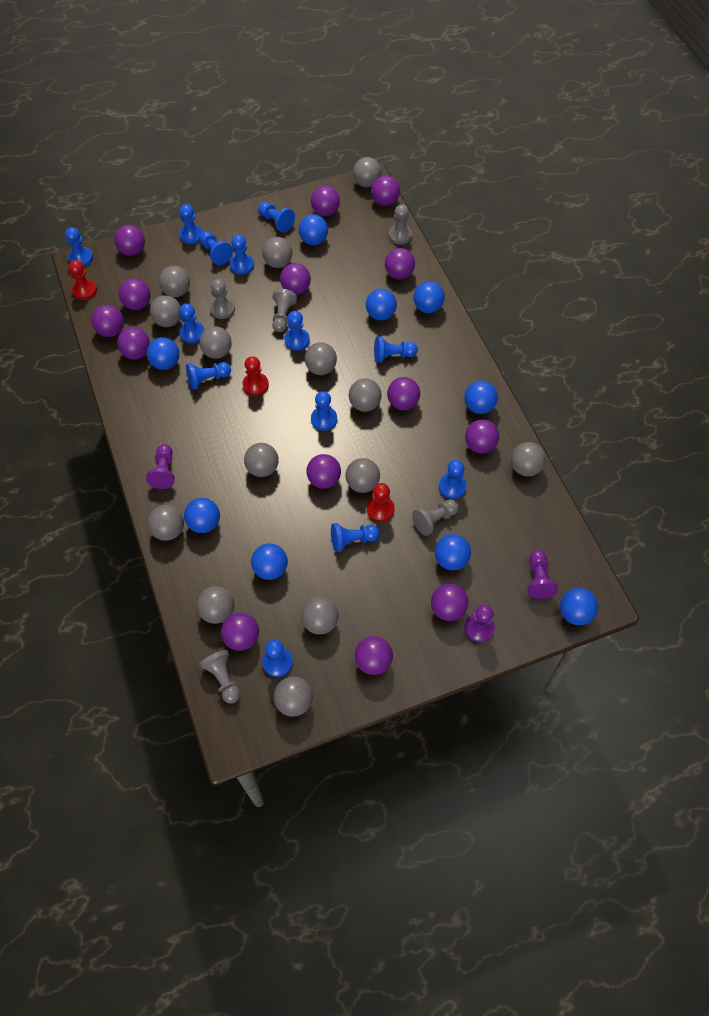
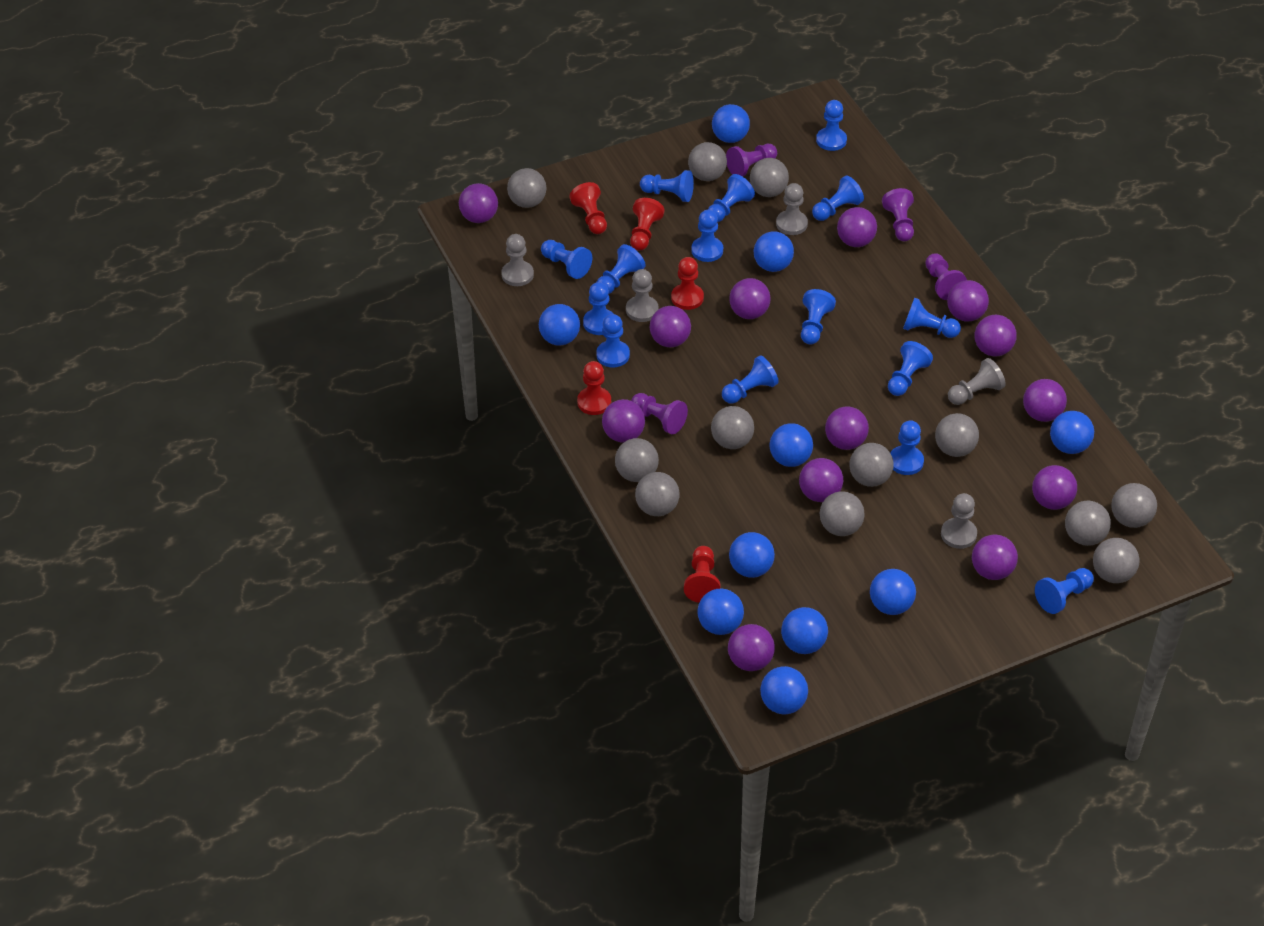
blue ball: 9 -> 10
blue pawn: 13 -> 15
grey ball: 14 -> 12
purple ball: 14 -> 13
purple pawn: 3 -> 4
red pawn: 3 -> 5

